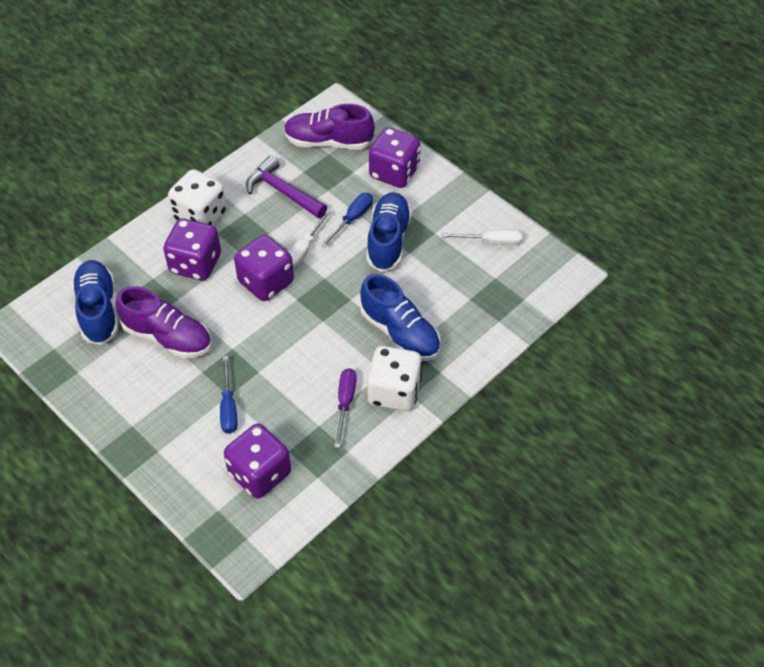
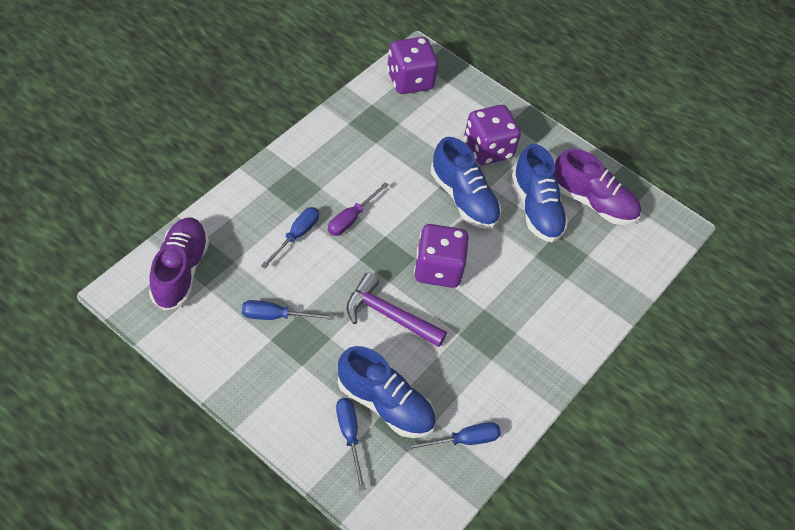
blue screwdriver: 2 -> 4
purple dice: 4 -> 3
white dice: 2 -> 0
white screwdriver: 2 -> 0

